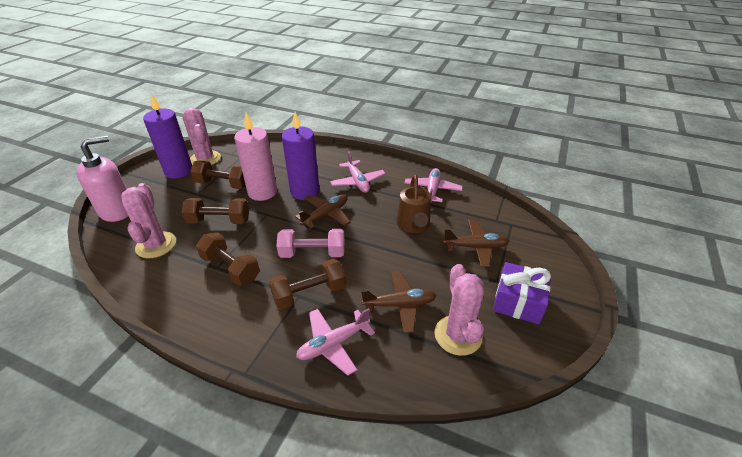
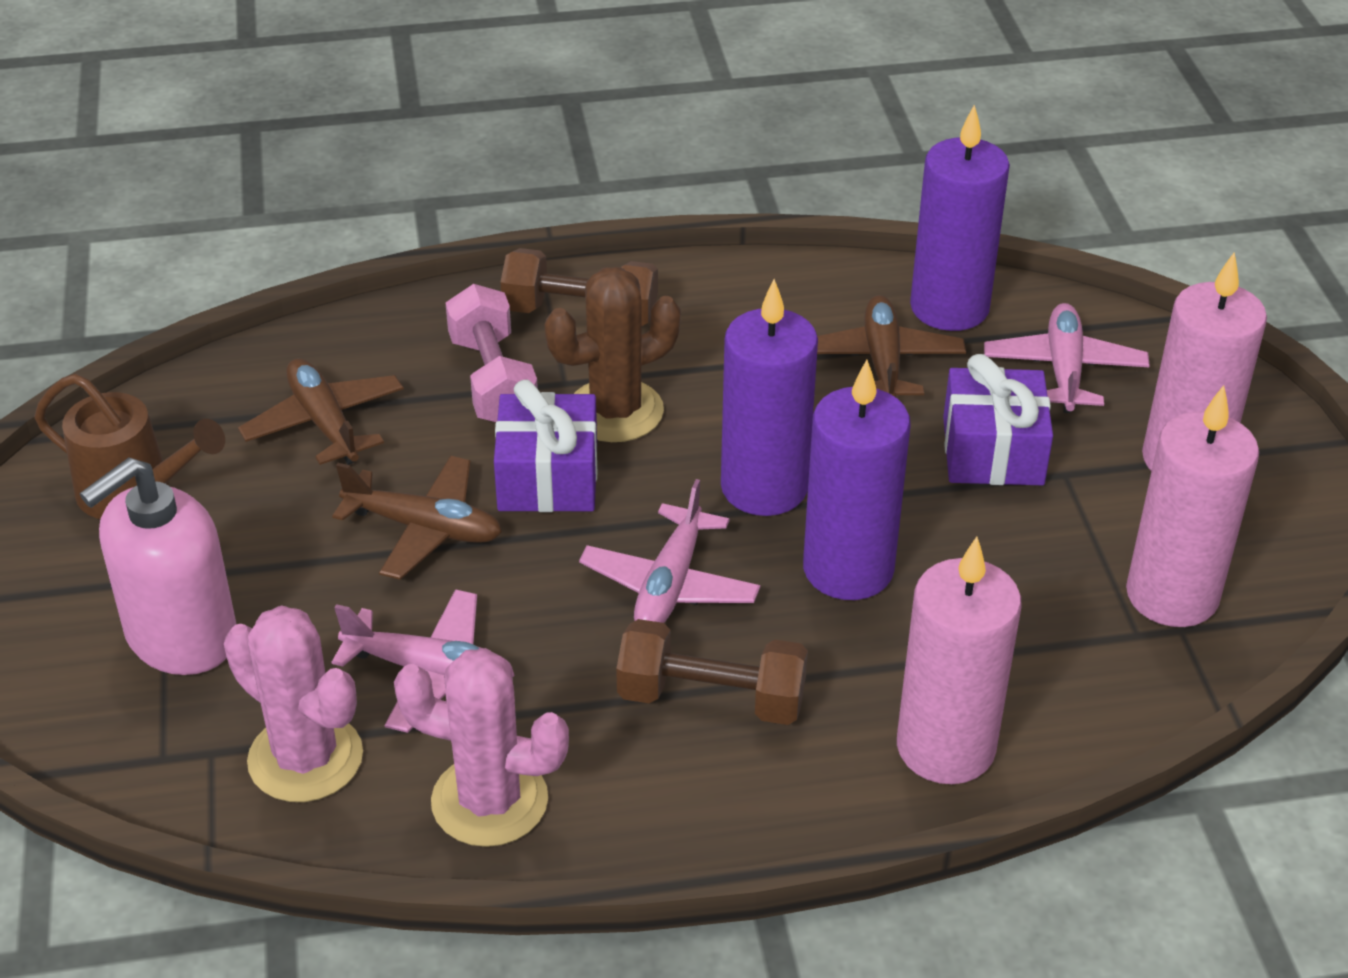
brown cactus: 0 -> 1
brown dumbbell: 4 -> 2
pink cactus: 3 -> 2
pink candle: 1 -> 3
purple candle: 2 -> 3
purple gift: 1 -> 2

